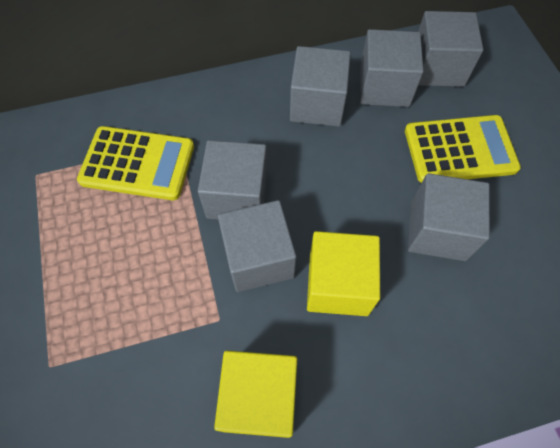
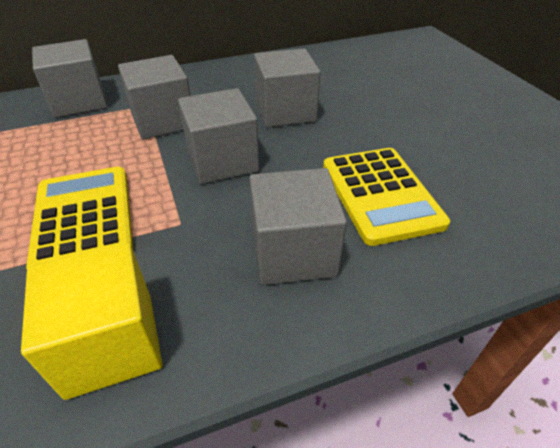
grey cube: 6 -> 5
yellow cube: 2 -> 1

